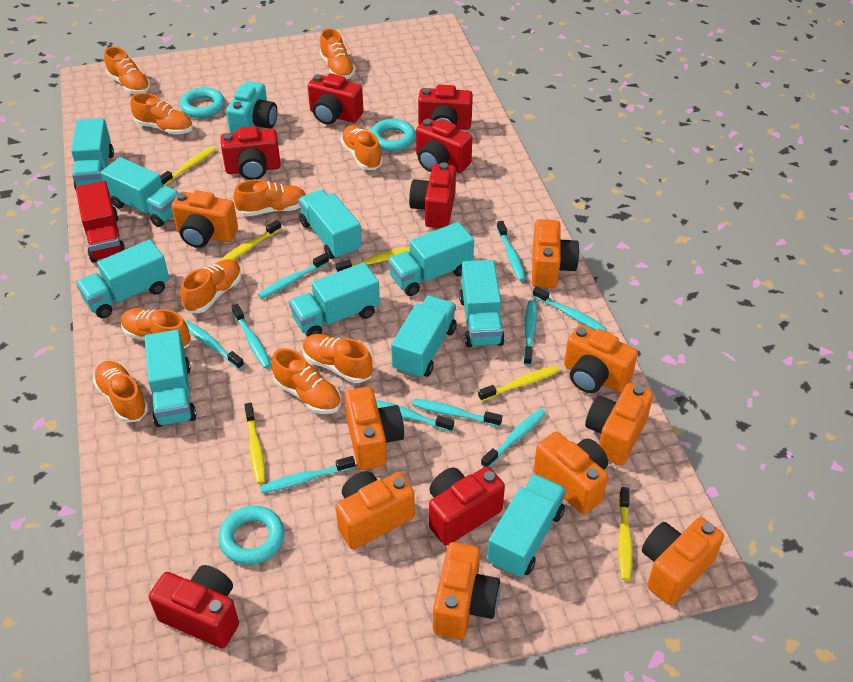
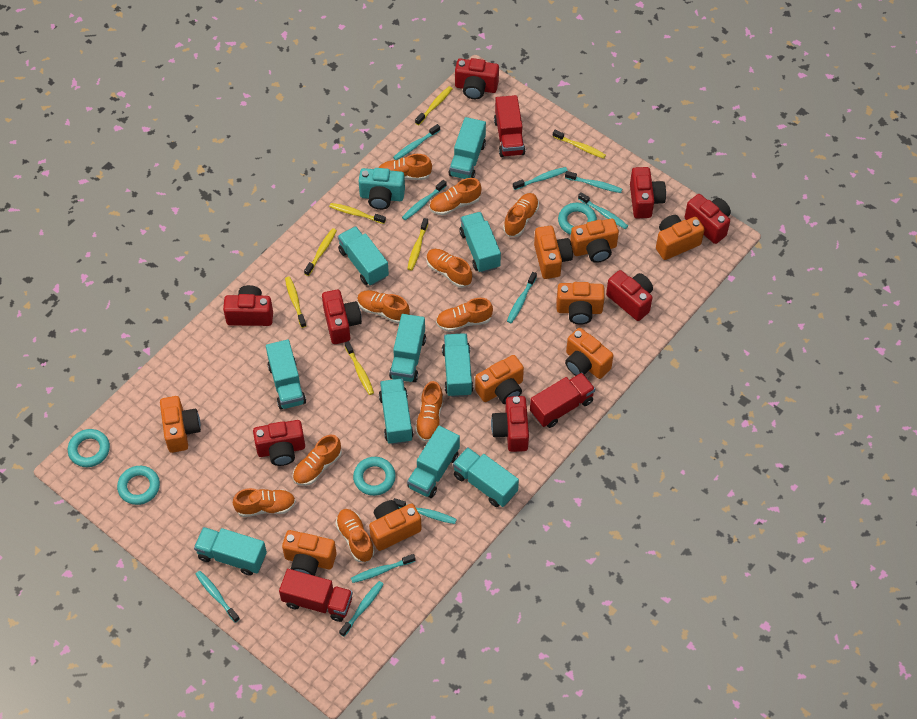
red camera: 7 -> 8
red truck: 1 -> 3
turquoise ring: 3 -> 4
yellow toothbrush: 6 -> 7

